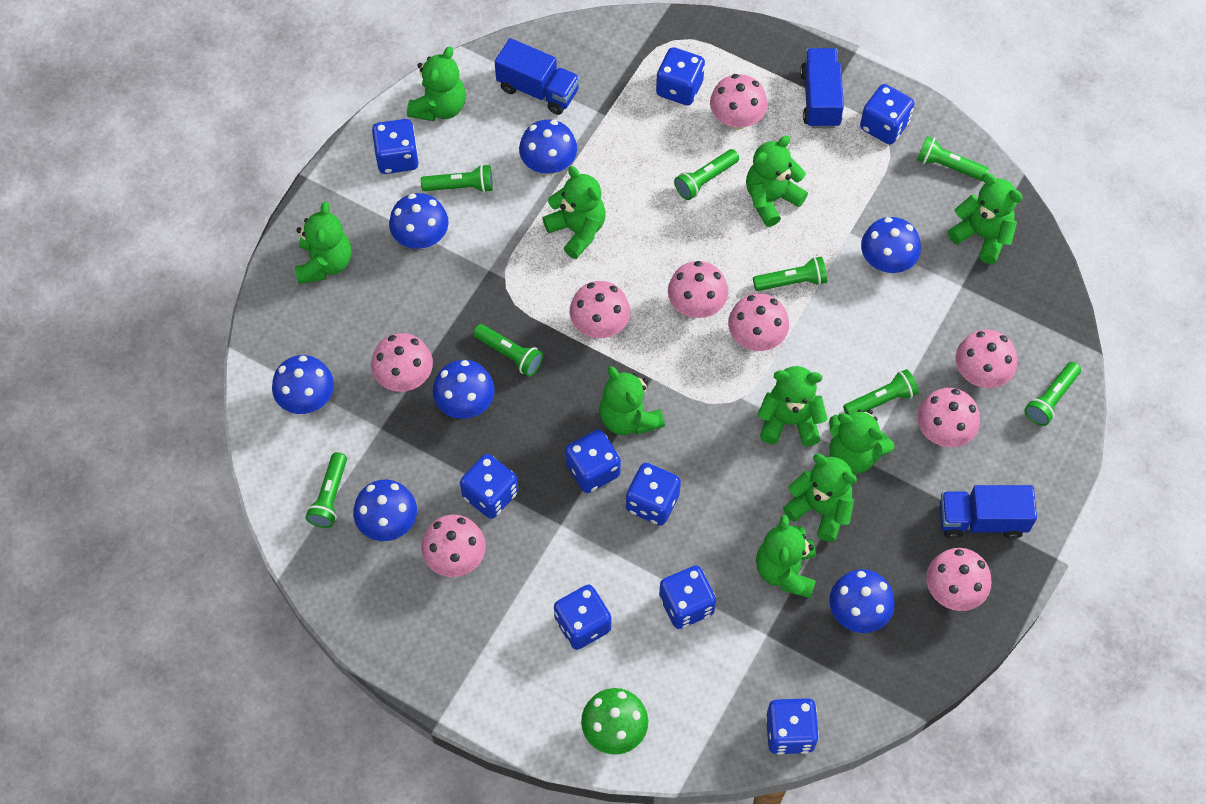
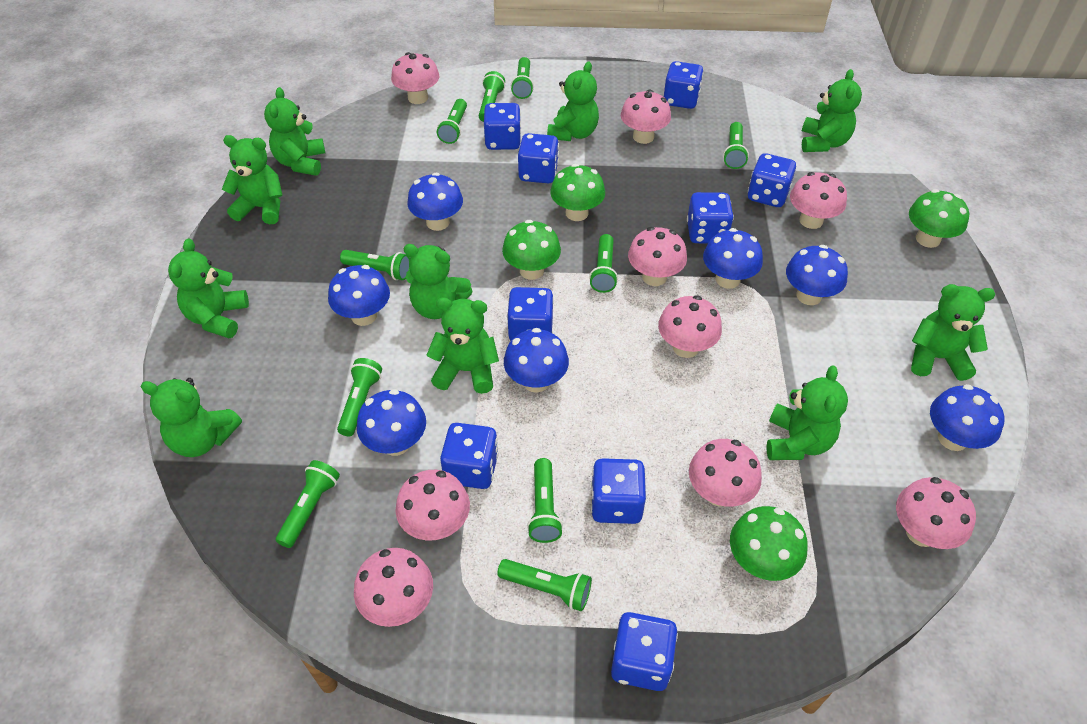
blue truck: 3 -> 0
green flashlight: 8 -> 10
green mushroom: 1 -> 4

